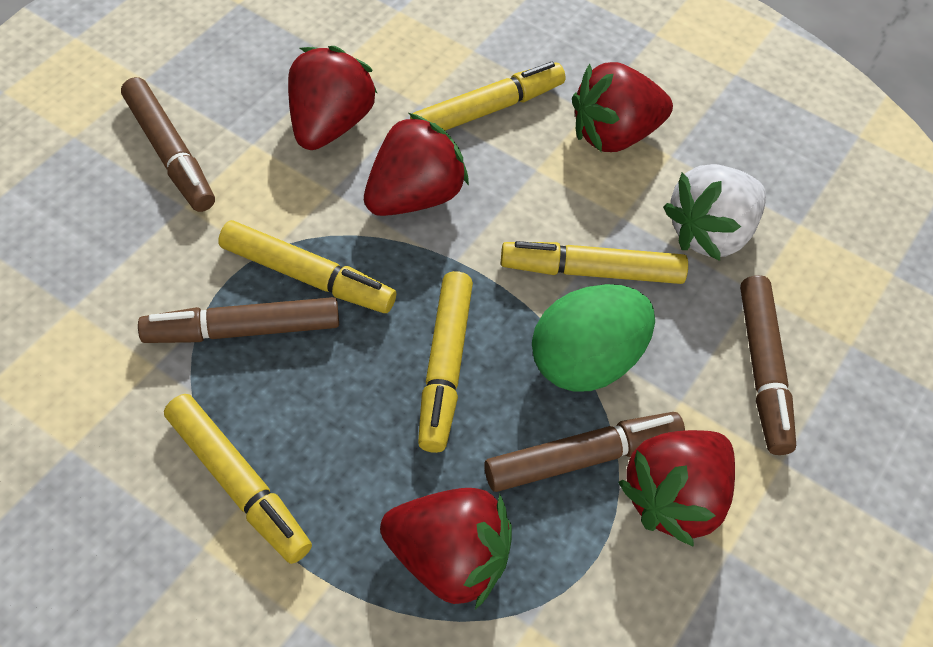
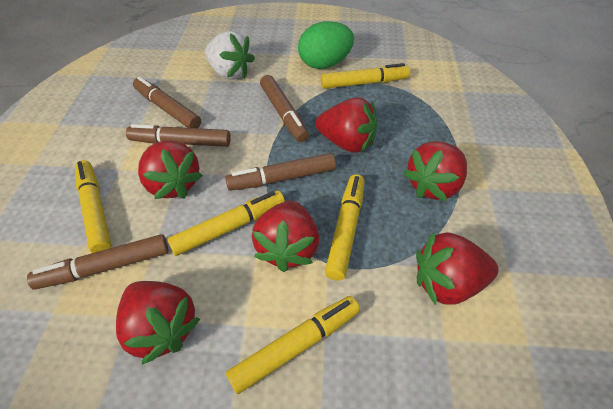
brown marker: 4 -> 5
red strawberry: 5 -> 6

